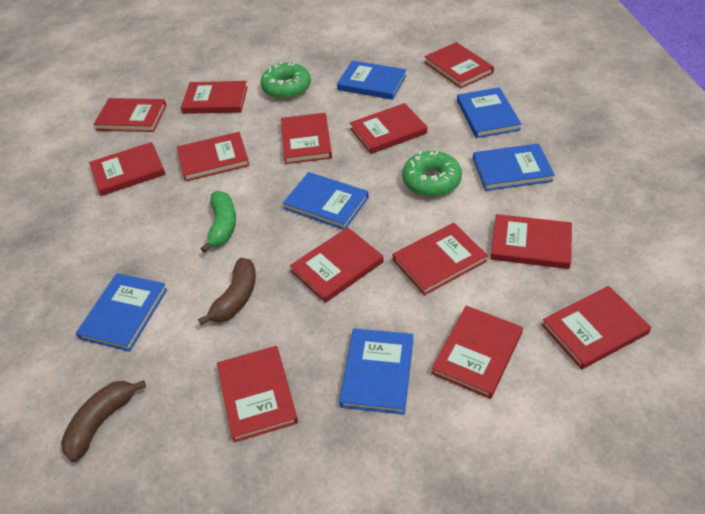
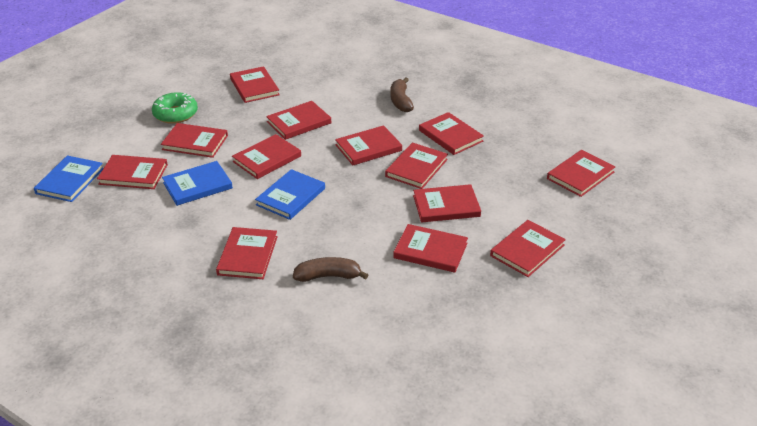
blue book: 6 -> 3
green banana: 1 -> 0
green donut: 2 -> 1

